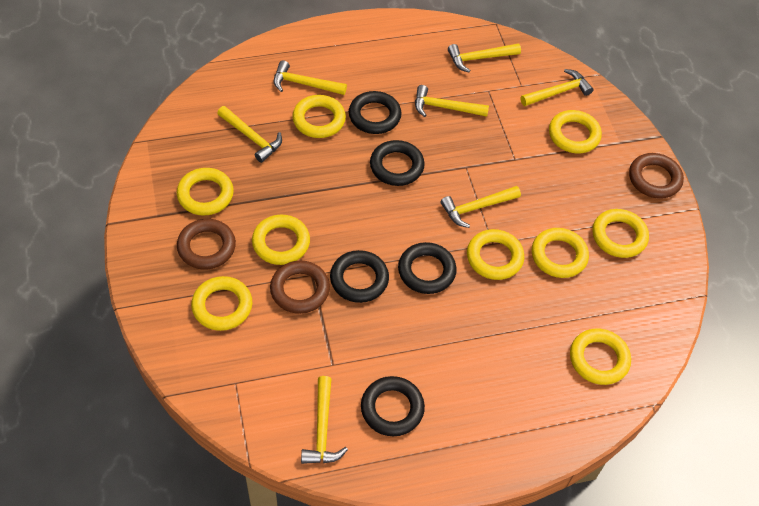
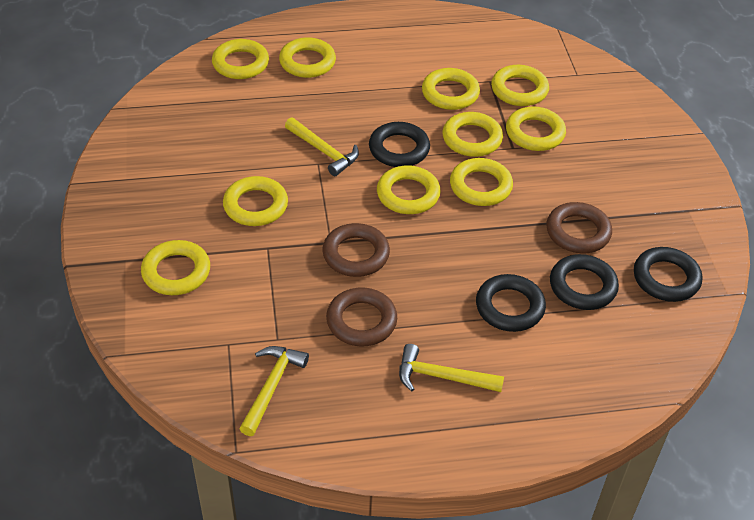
black ring: 5 -> 4
yellow hammer: 7 -> 3
yellow ring: 9 -> 10

